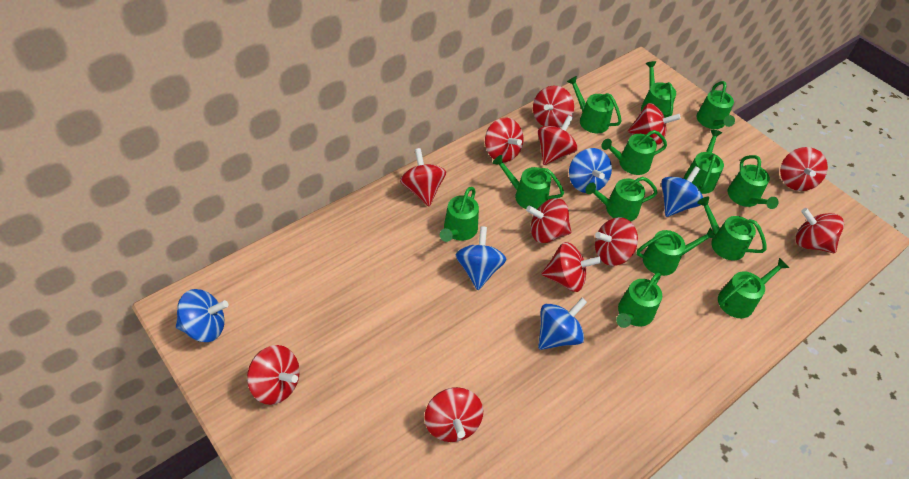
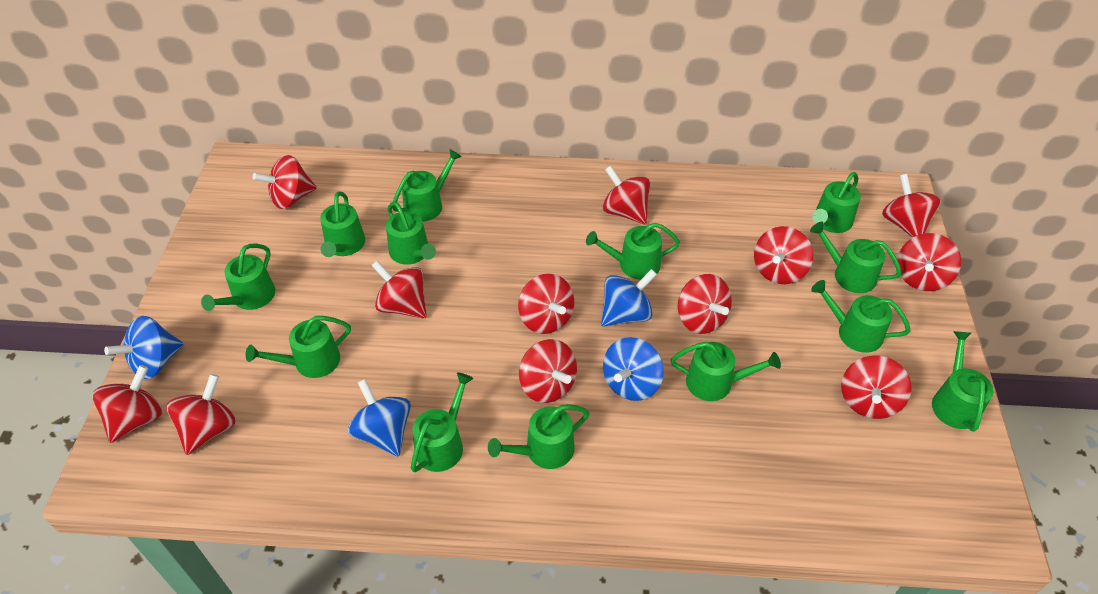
blue spinning top: 5 -> 4

